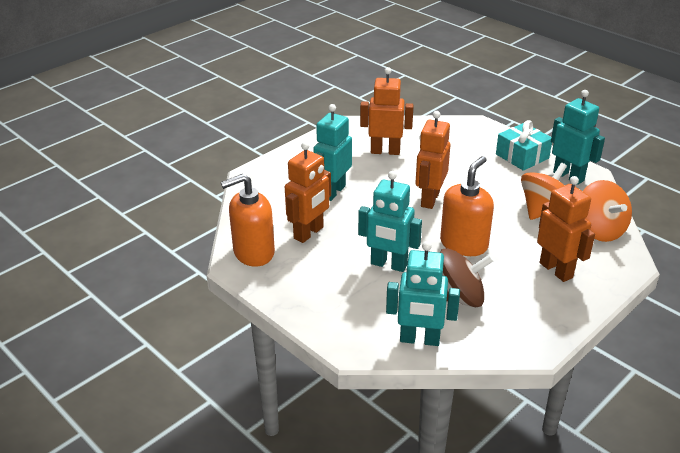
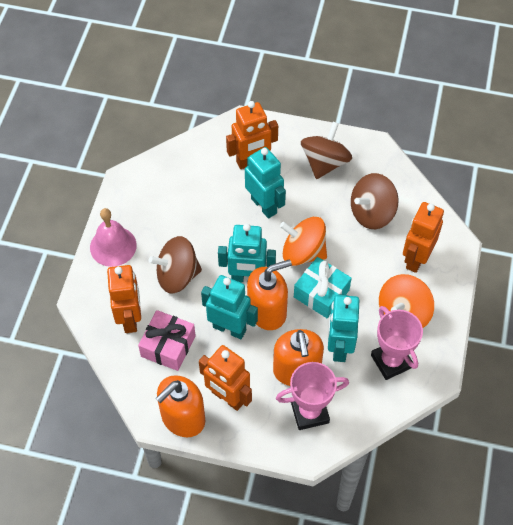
brown spinning top: 1 -> 3
orange soap dispenser: 2 -> 3
pink bell: 0 -> 1
pink gift: 0 -> 1
pink trophy: 0 -> 2

